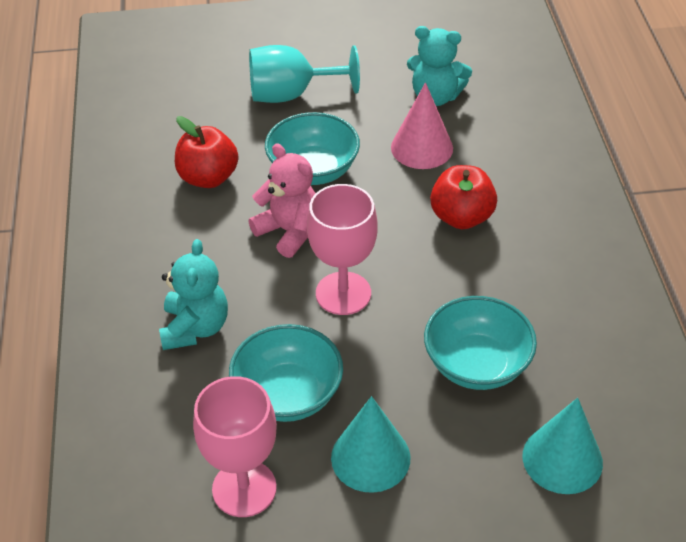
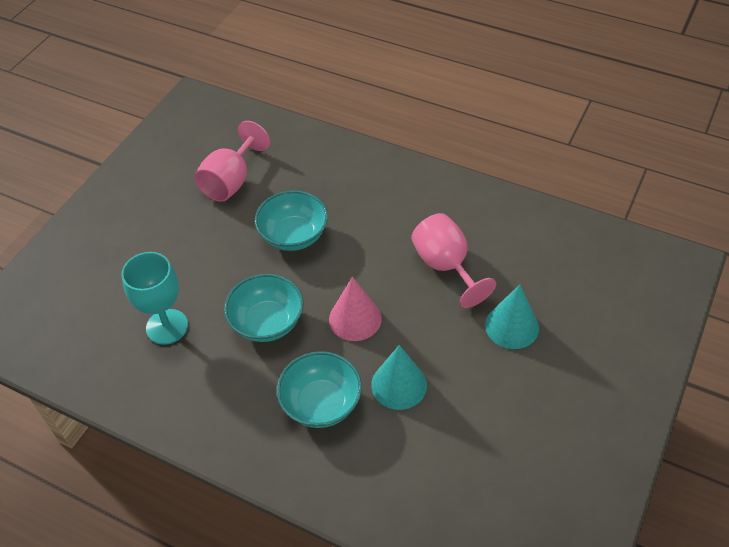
pink teddy bear: 1 -> 0
red apple: 2 -> 0
turquoise teddy bear: 2 -> 0

